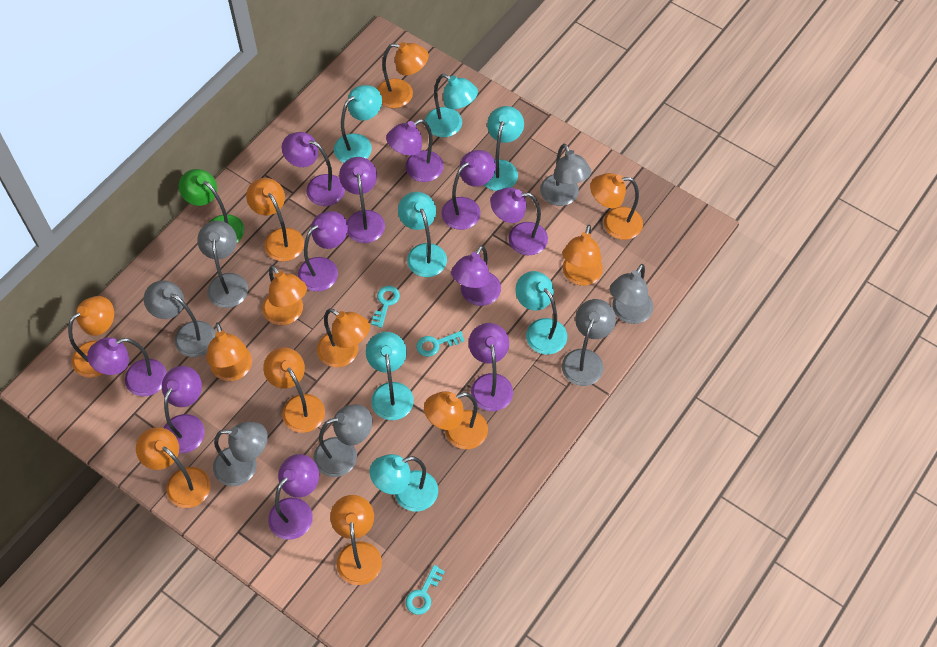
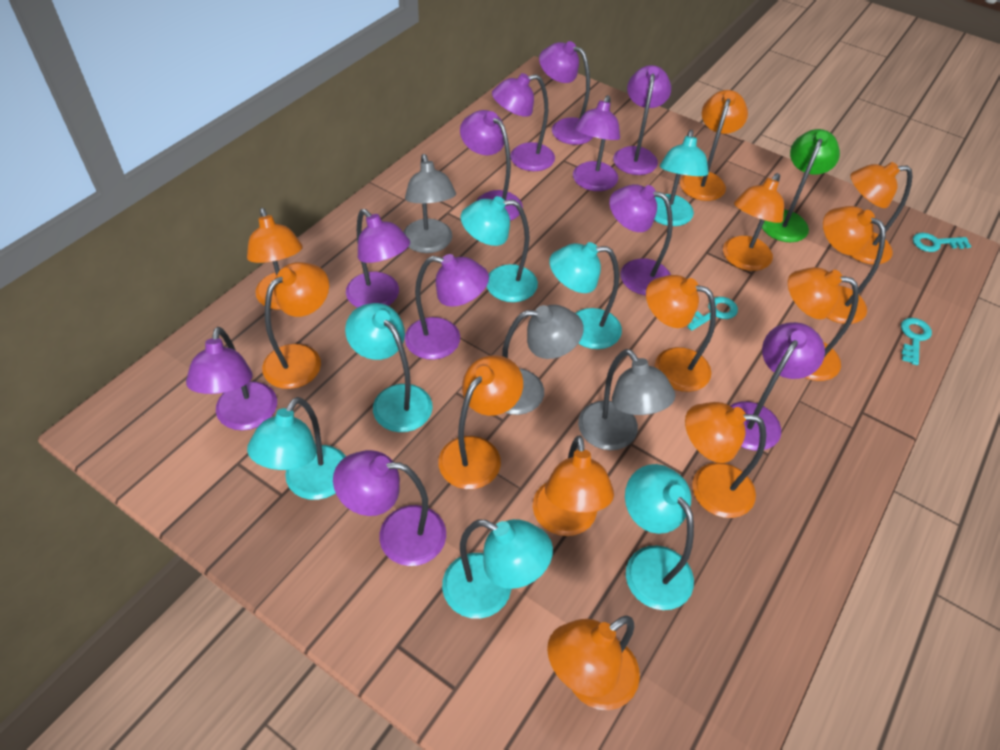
grey lamp: 7 -> 3

